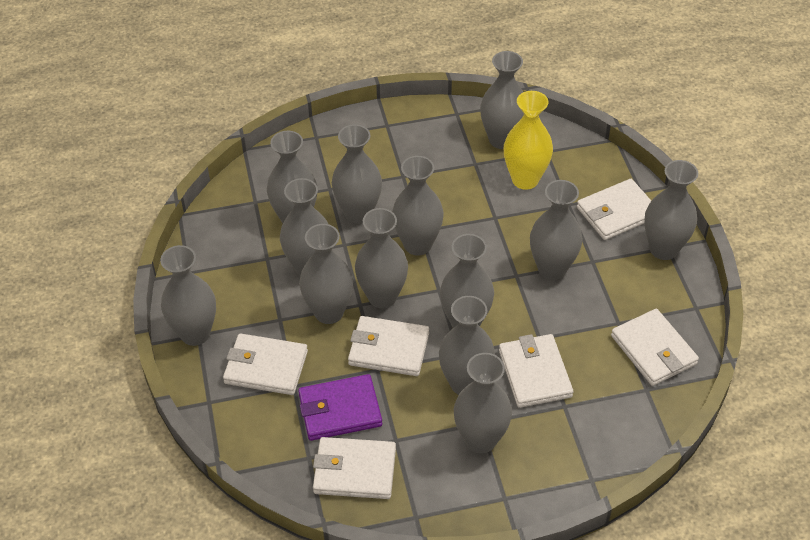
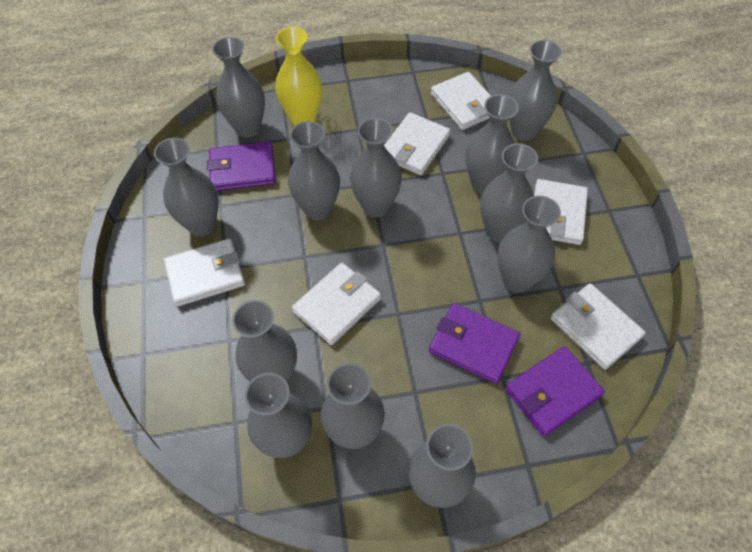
grey vase: 13 -> 12
purple wallet: 1 -> 3

